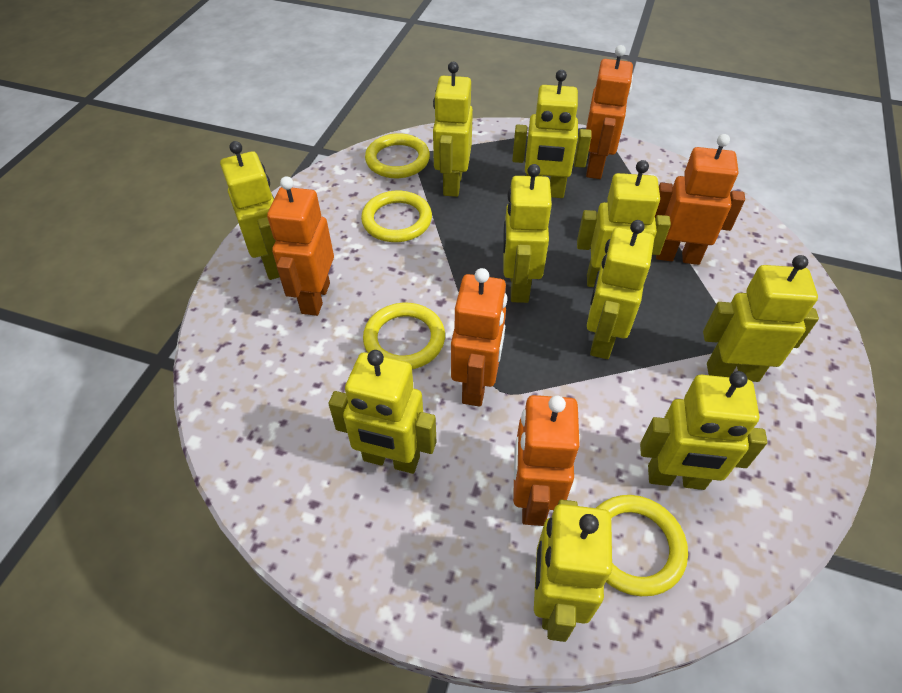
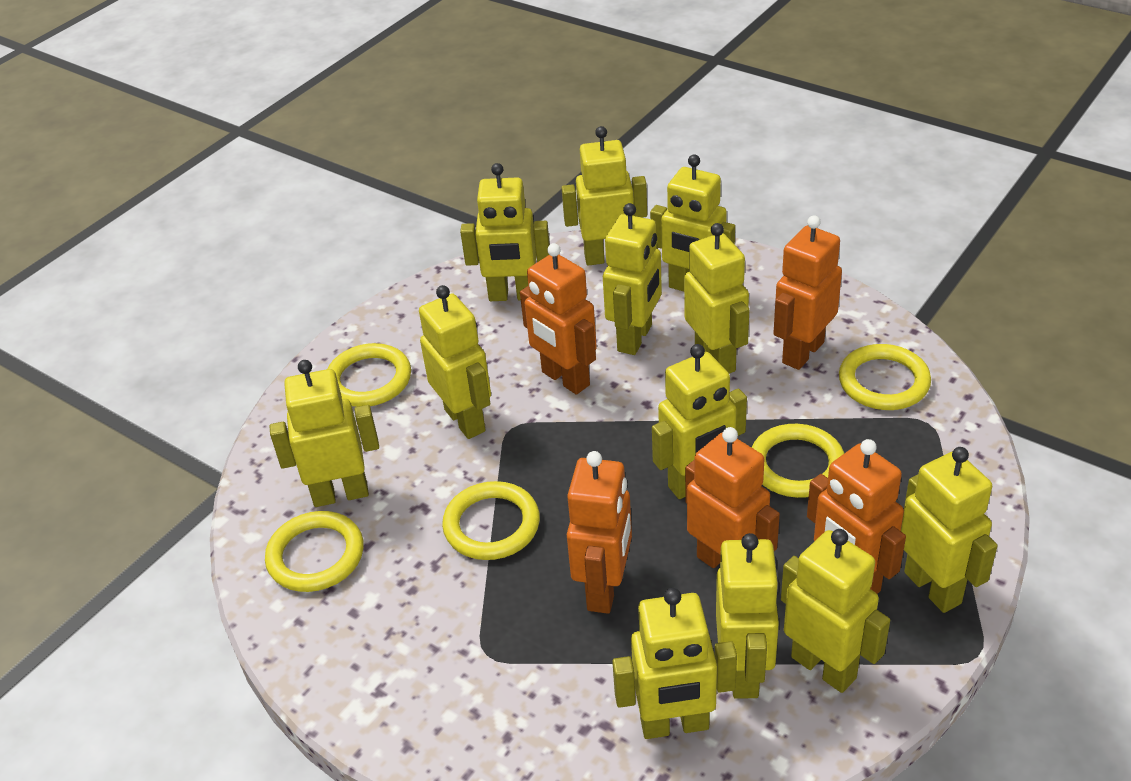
yellow ring: 4 -> 5
yellow robot: 10 -> 12

